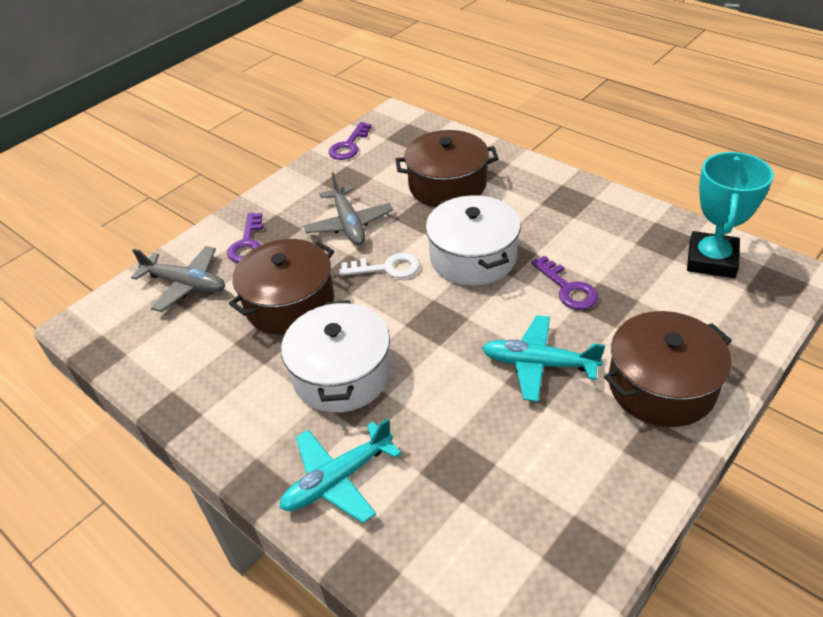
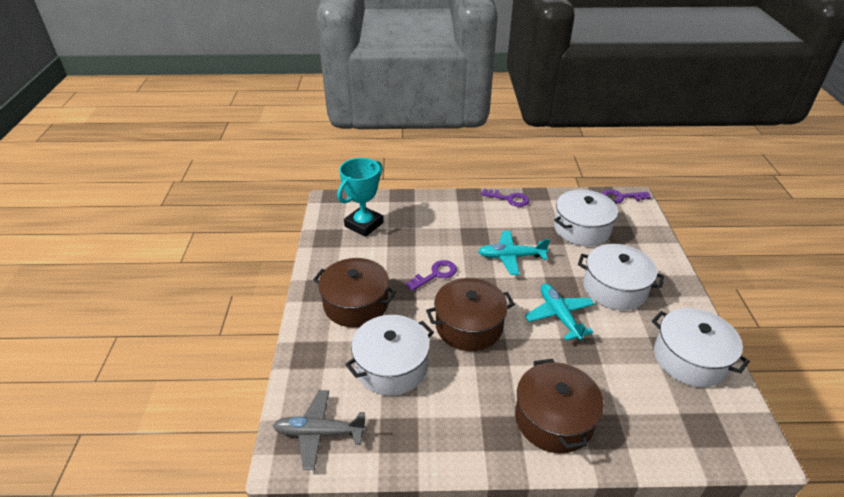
grey plane: 2 -> 1
white key: 1 -> 0
white pot: 2 -> 4

